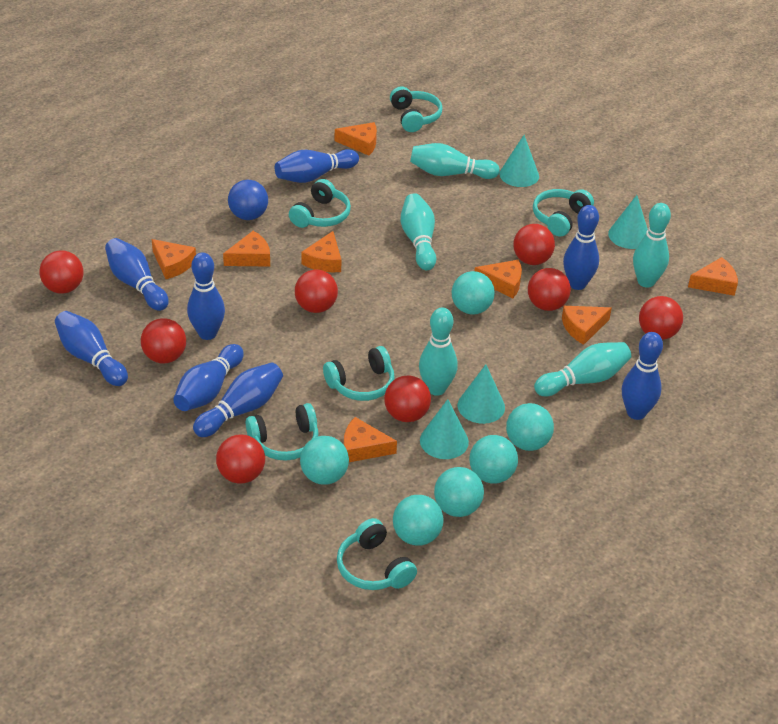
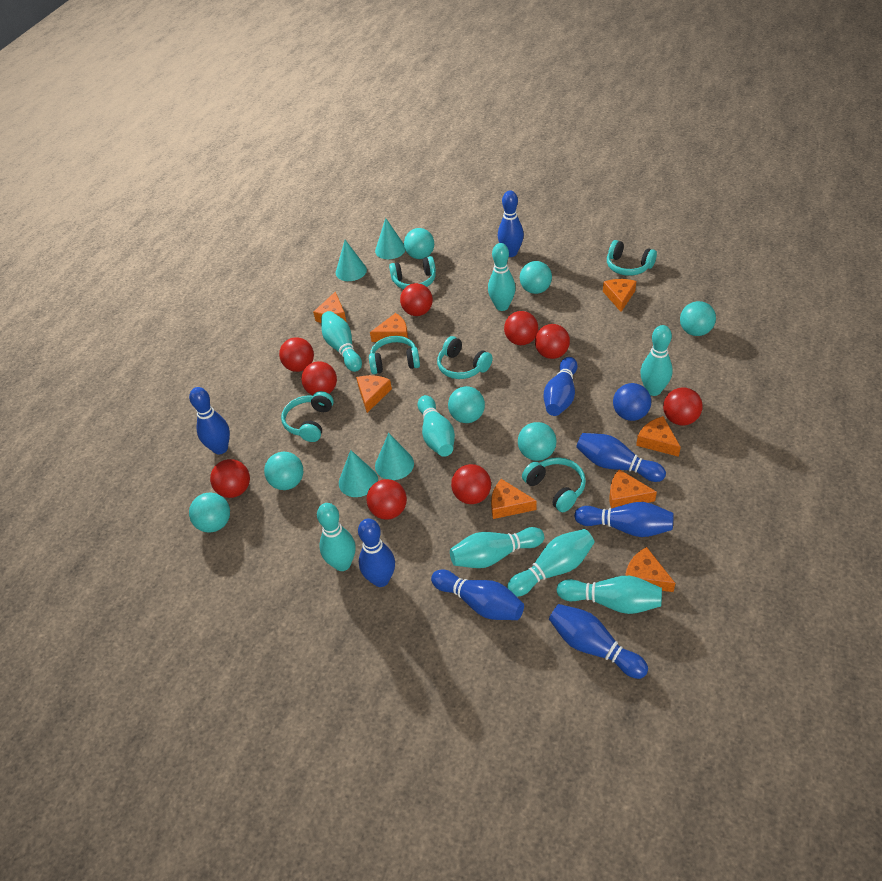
red ball: 8 -> 9
turquoise ball: 6 -> 7
turquoise bowling pin: 5 -> 8

